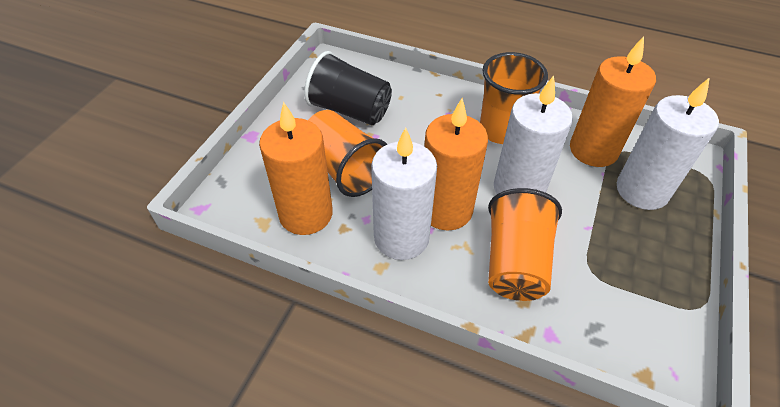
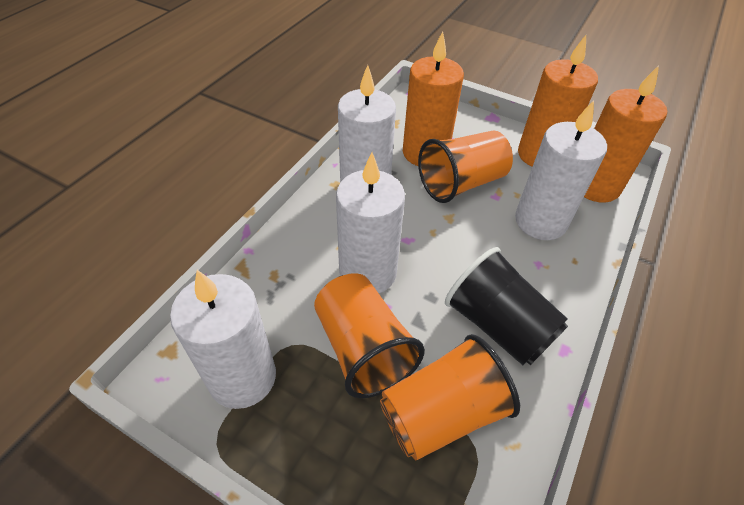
white candle: 3 -> 4

